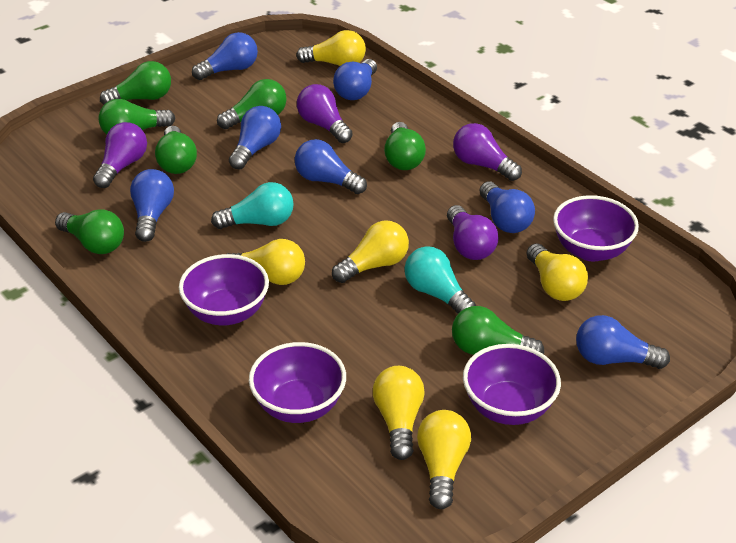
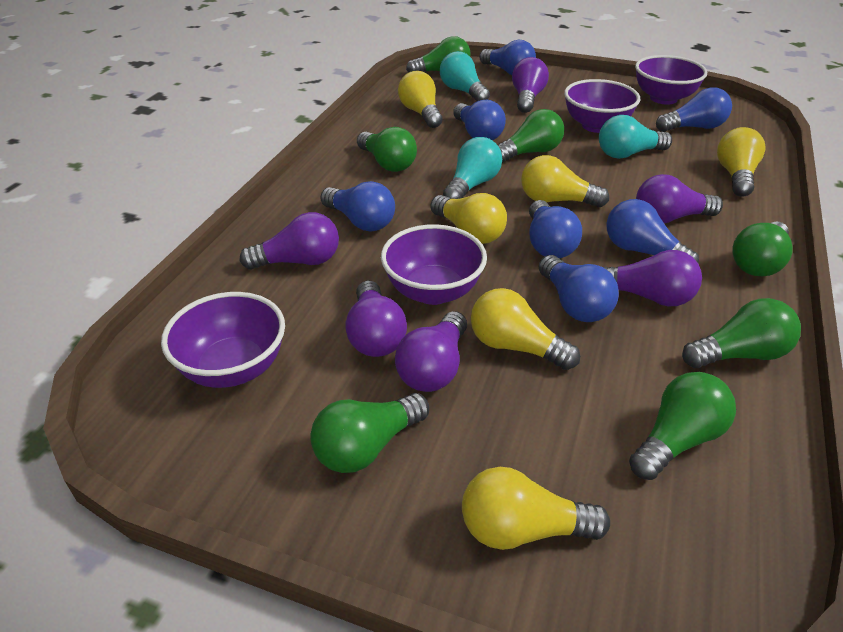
purple light bulb: 4 -> 6
turquoise light bulb: 2 -> 3

